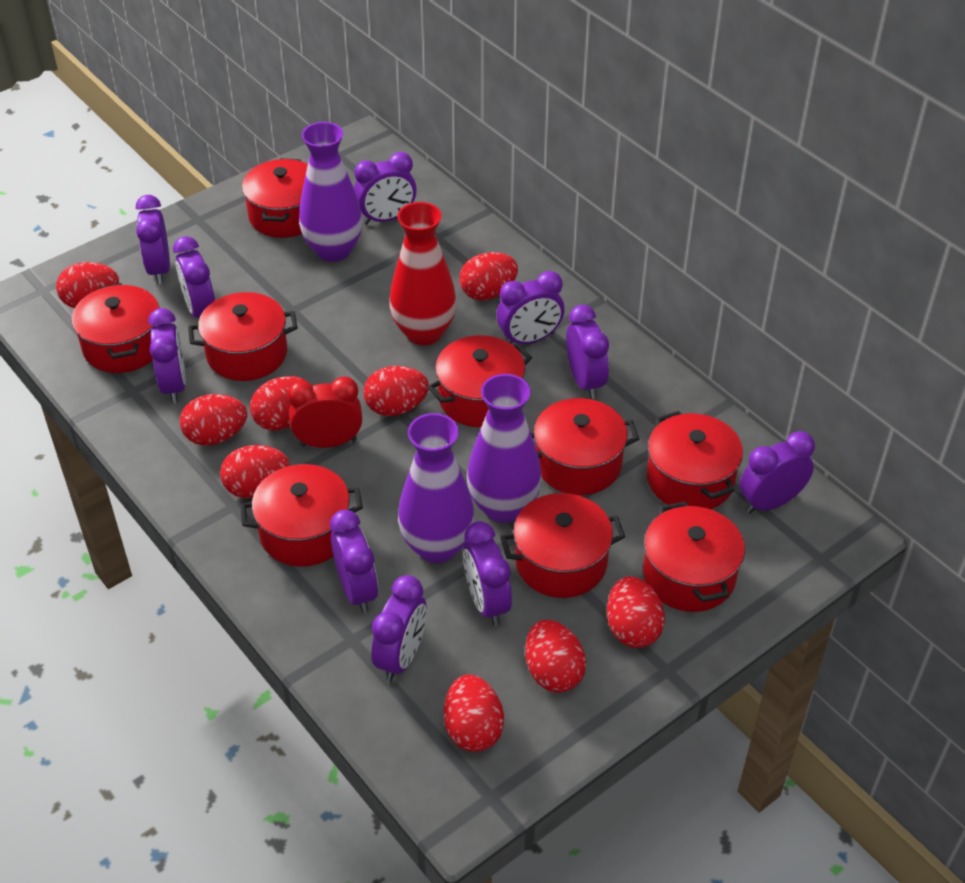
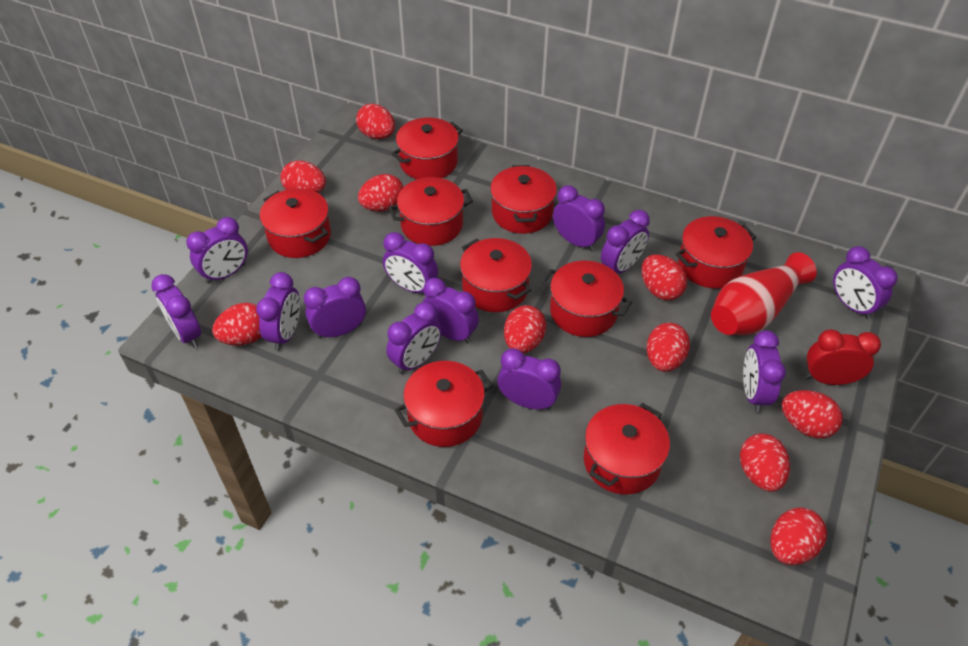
purple clock: 10 -> 12
purple vase: 3 -> 0
red egg: 9 -> 10

